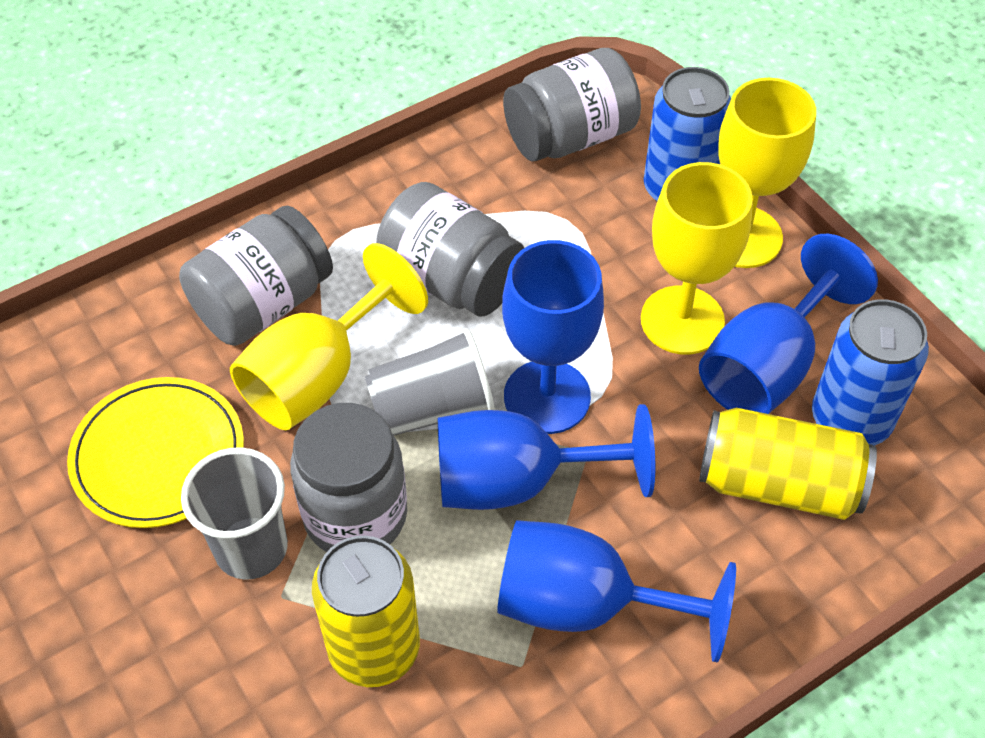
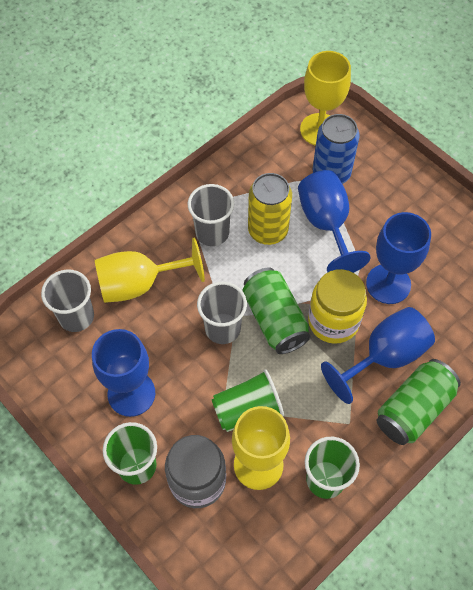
blue can: 2 -> 1
green can: 0 -> 2
green cup: 0 -> 3
grey cup: 2 -> 3
grey jar: 4 -> 1
yellow can: 2 -> 1
yellow jar: 0 -> 1
yellow plate: 1 -> 0

